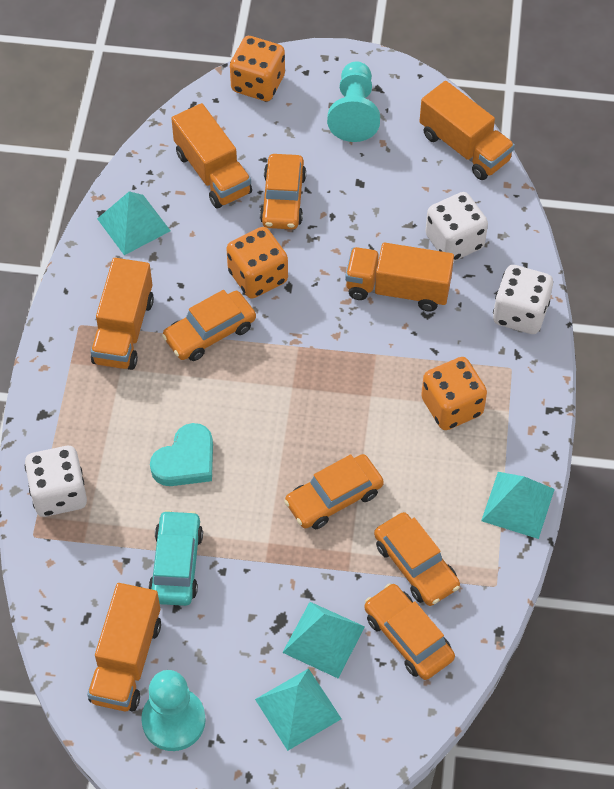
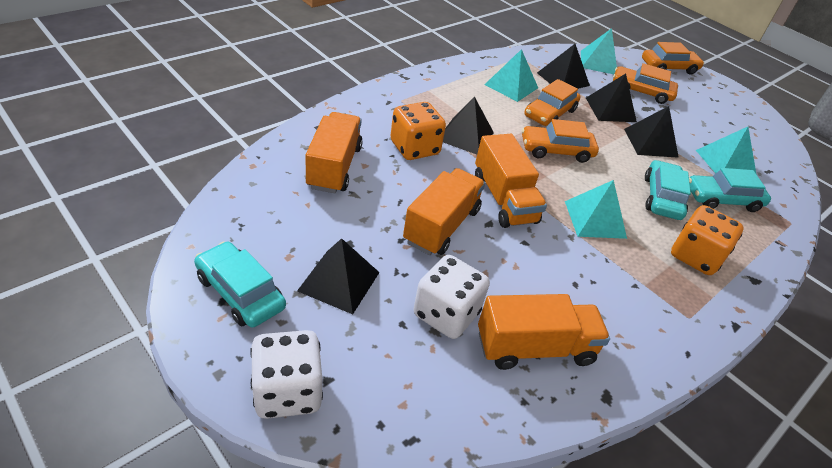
black pyramid: 0 -> 5
orange car: 5 -> 4
orange dice: 3 -> 2
orange truck: 5 -> 4
turquoise car: 1 -> 3
turquoise heart: 1 -> 0
turquoise pawn: 2 -> 0
white dice: 3 -> 2

